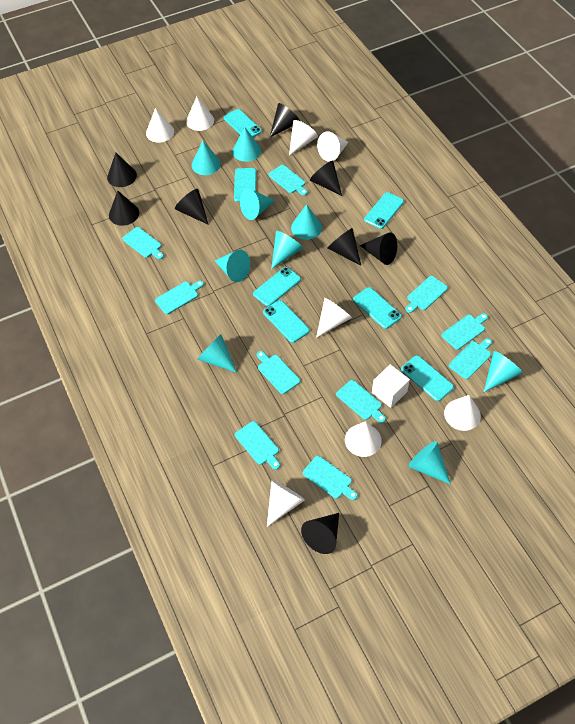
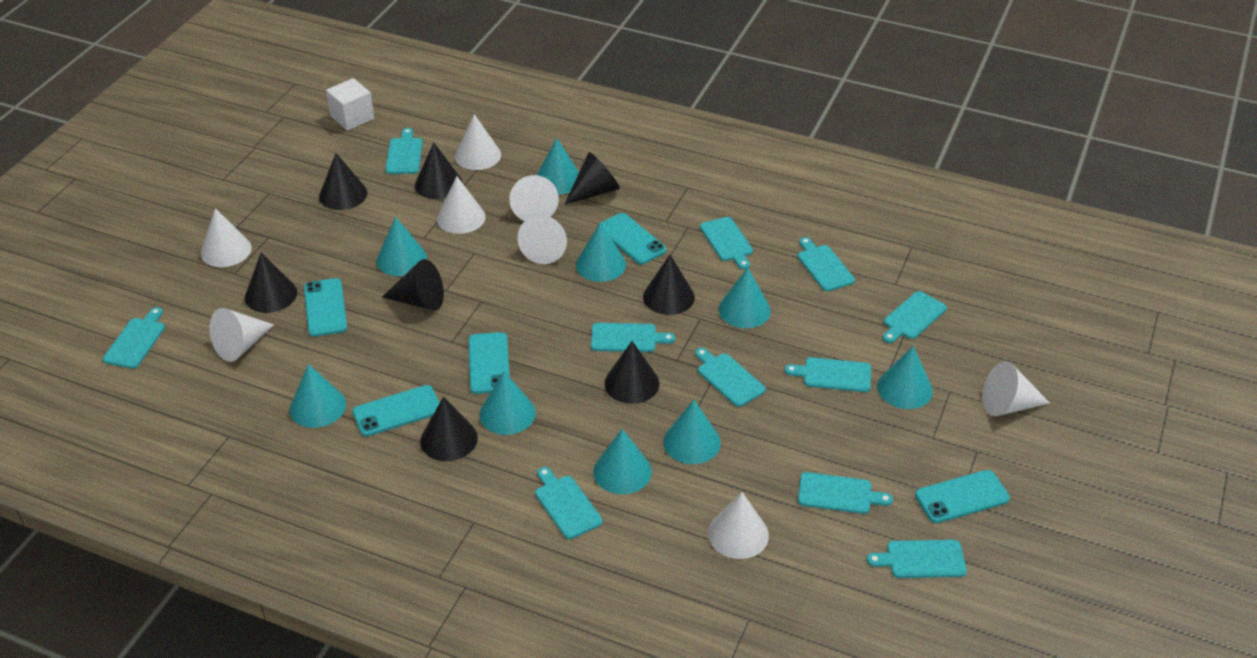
turquoise cutting board: 10 -> 11
turquoise phone: 7 -> 5

